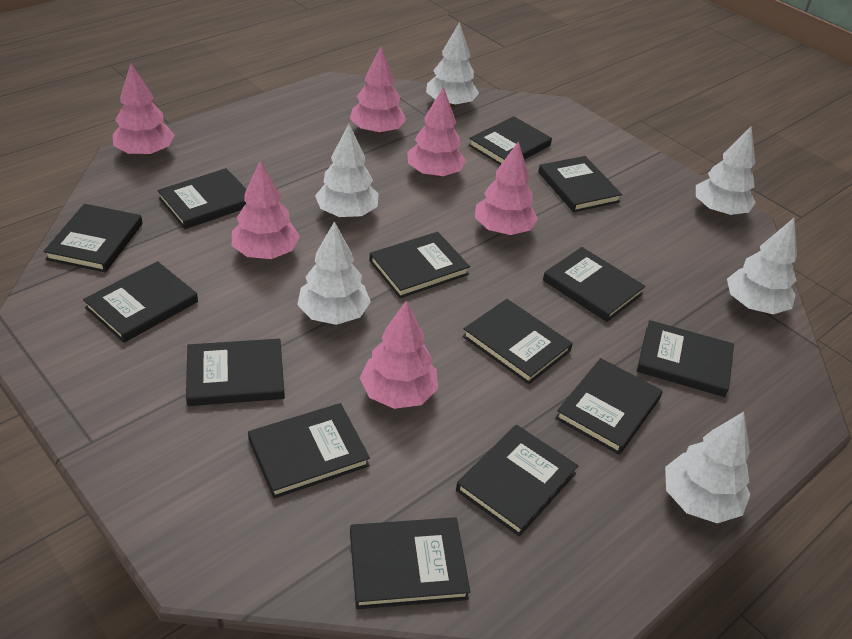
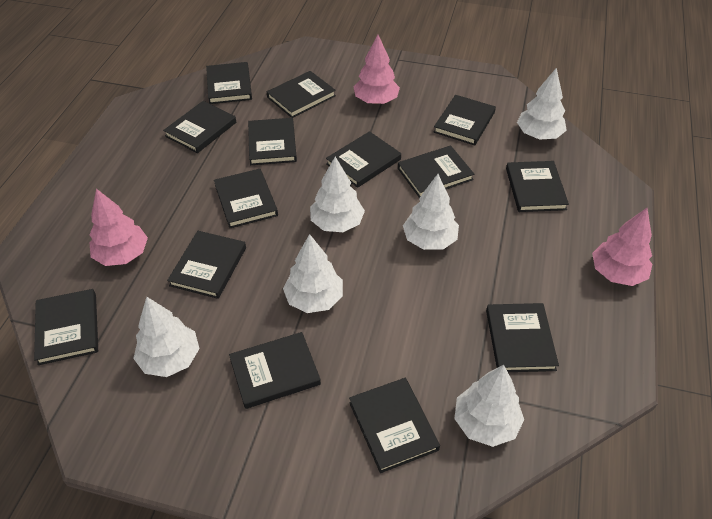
pink tree: 6 -> 3

